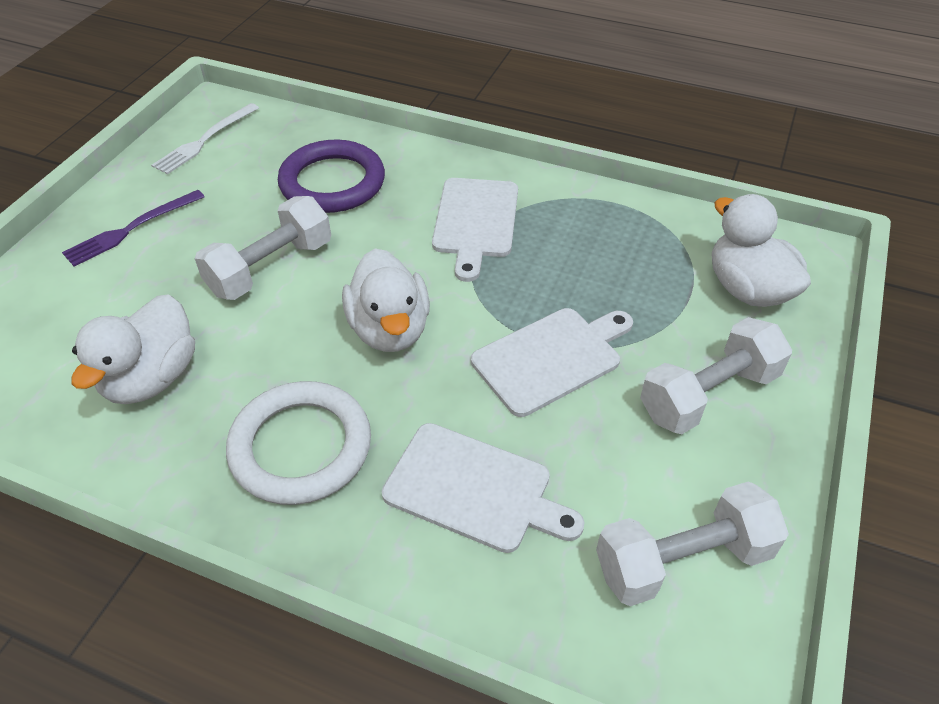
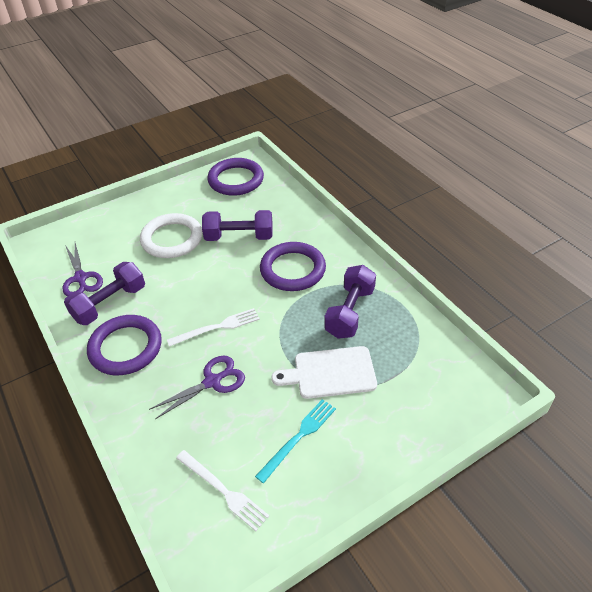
purple dumbbell: 0 -> 3
purple fork: 1 -> 0
purple ring: 1 -> 3
purple scissors: 0 -> 2
turquoise fork: 0 -> 1
white cutting board: 3 -> 1
white duck: 3 -> 0
white dumbbell: 3 -> 0
white fork: 1 -> 2

